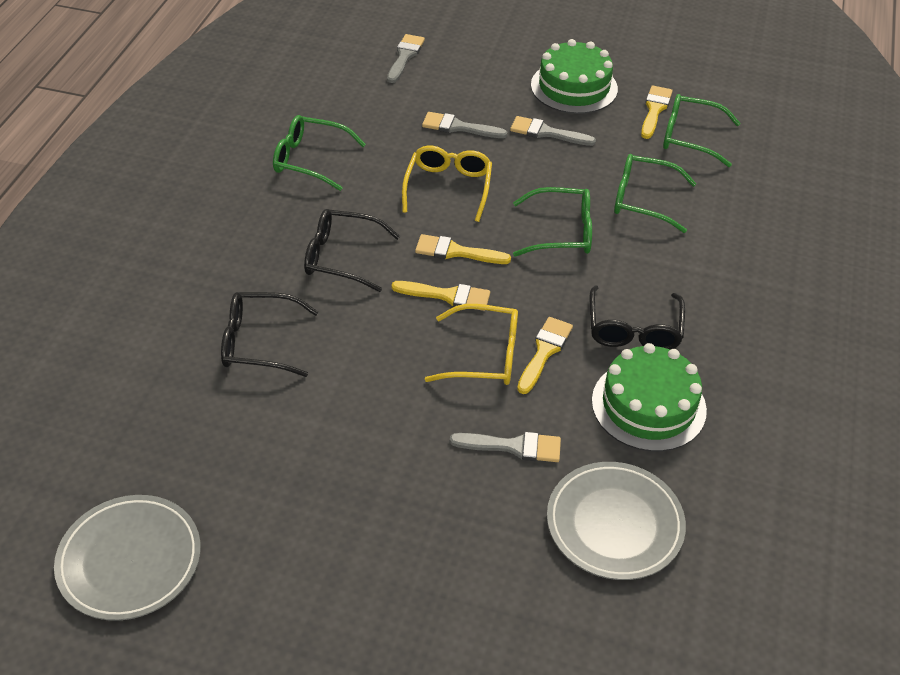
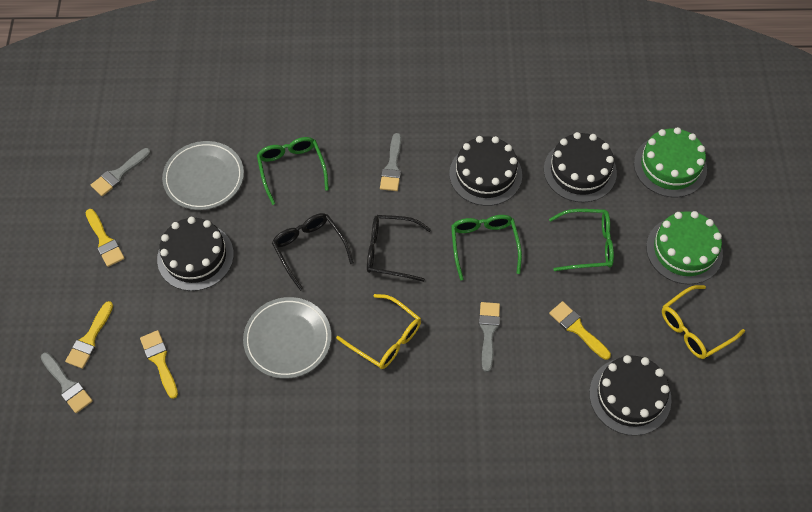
black cake: 0 -> 4
black glasses: 3 -> 2
green glasses: 4 -> 3

